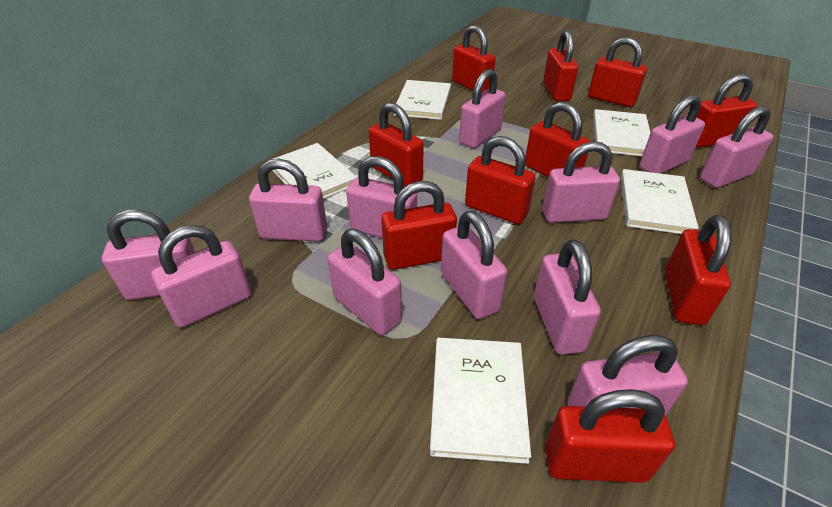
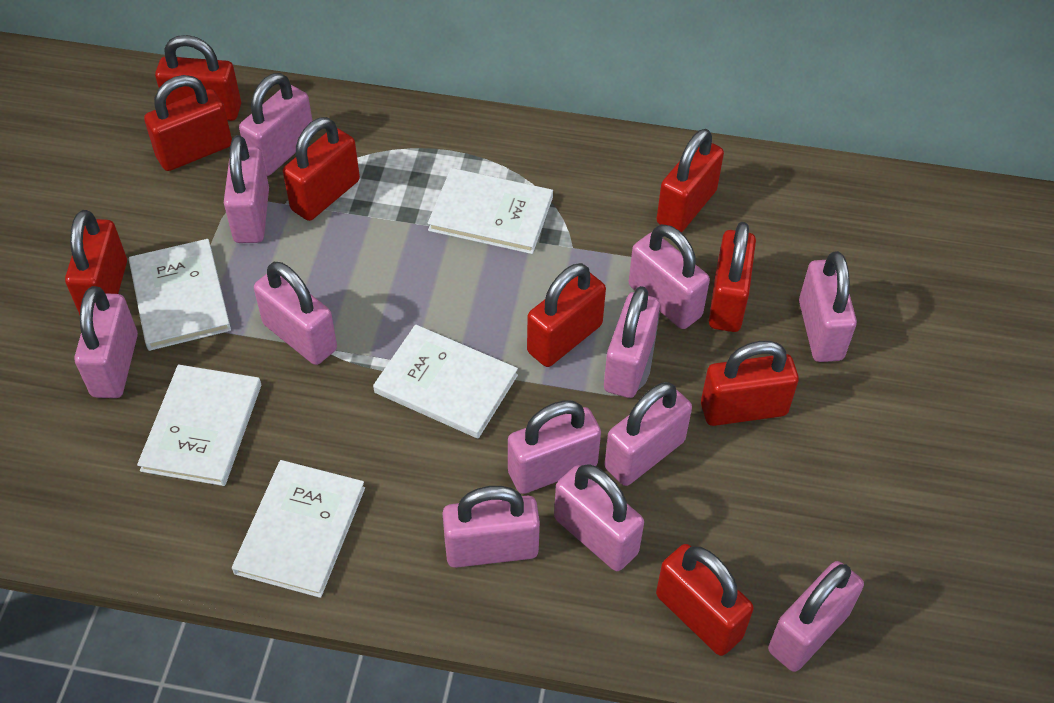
red padlock: 10 -> 9

